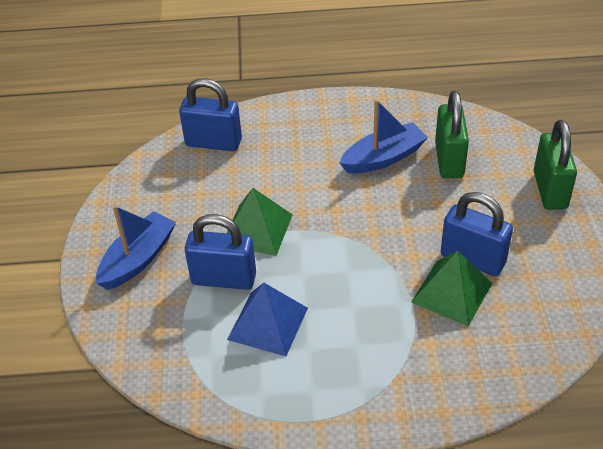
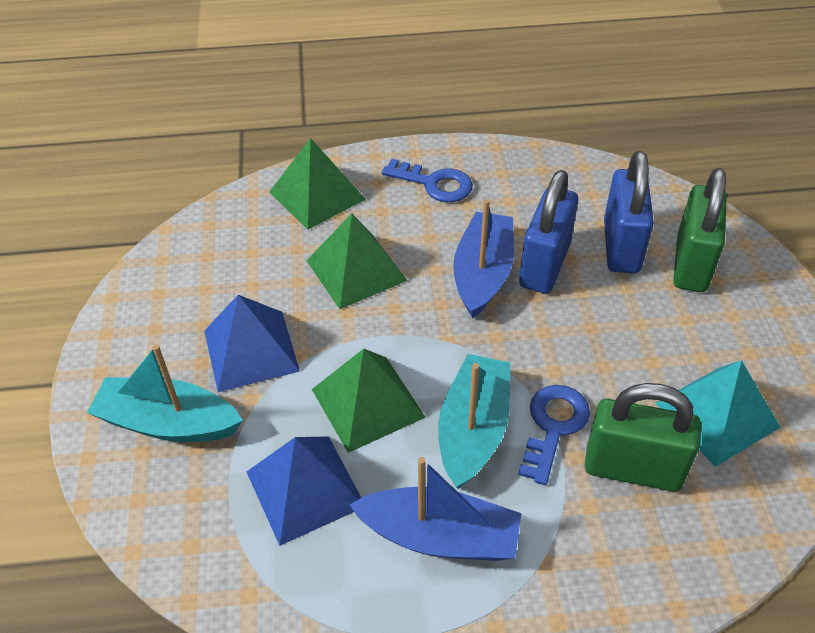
blue key: 0 -> 2
blue padlock: 3 -> 2
blue pyramid: 1 -> 2
green pyramid: 2 -> 3
turquoise boat: 0 -> 2
turquoise pyramid: 0 -> 1

